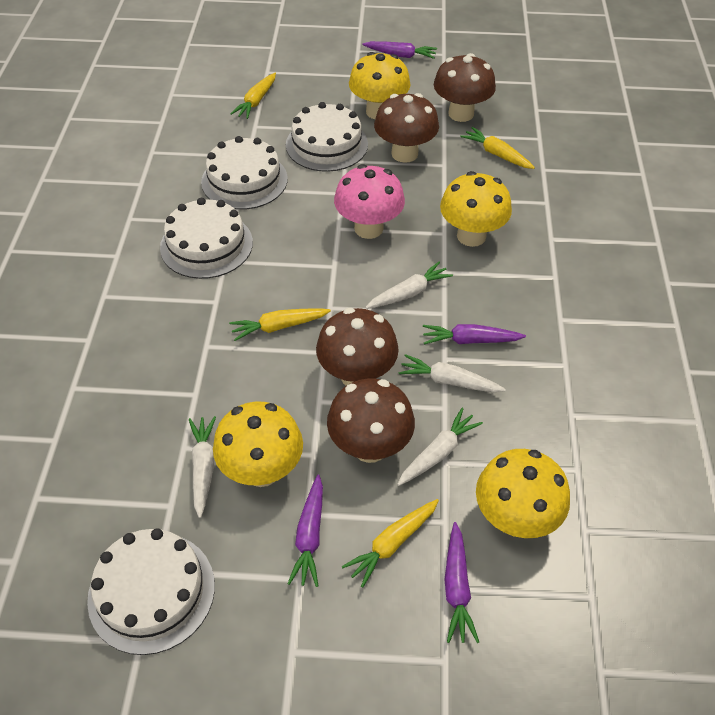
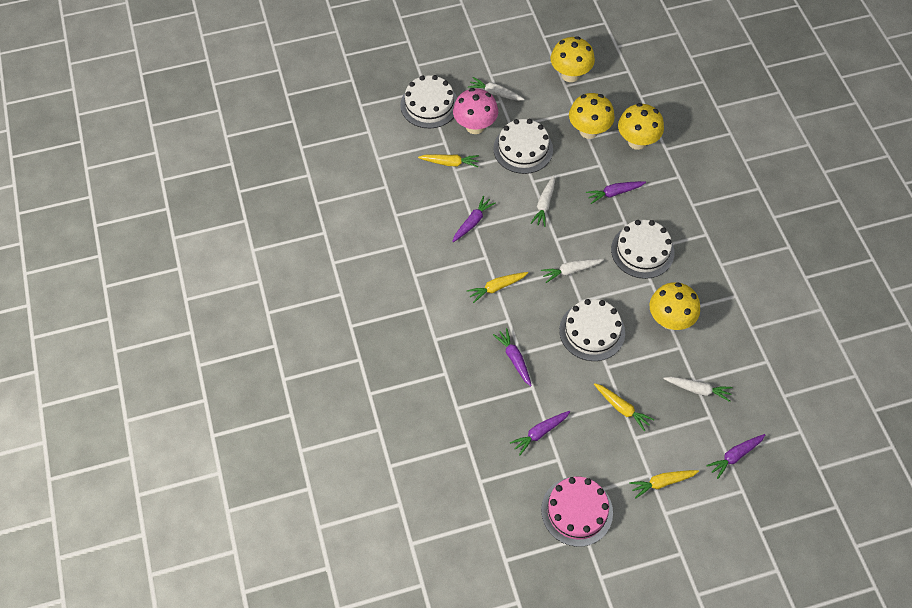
brown mushroom: 4 -> 0
pink cake: 0 -> 1
purple carrot: 4 -> 5

